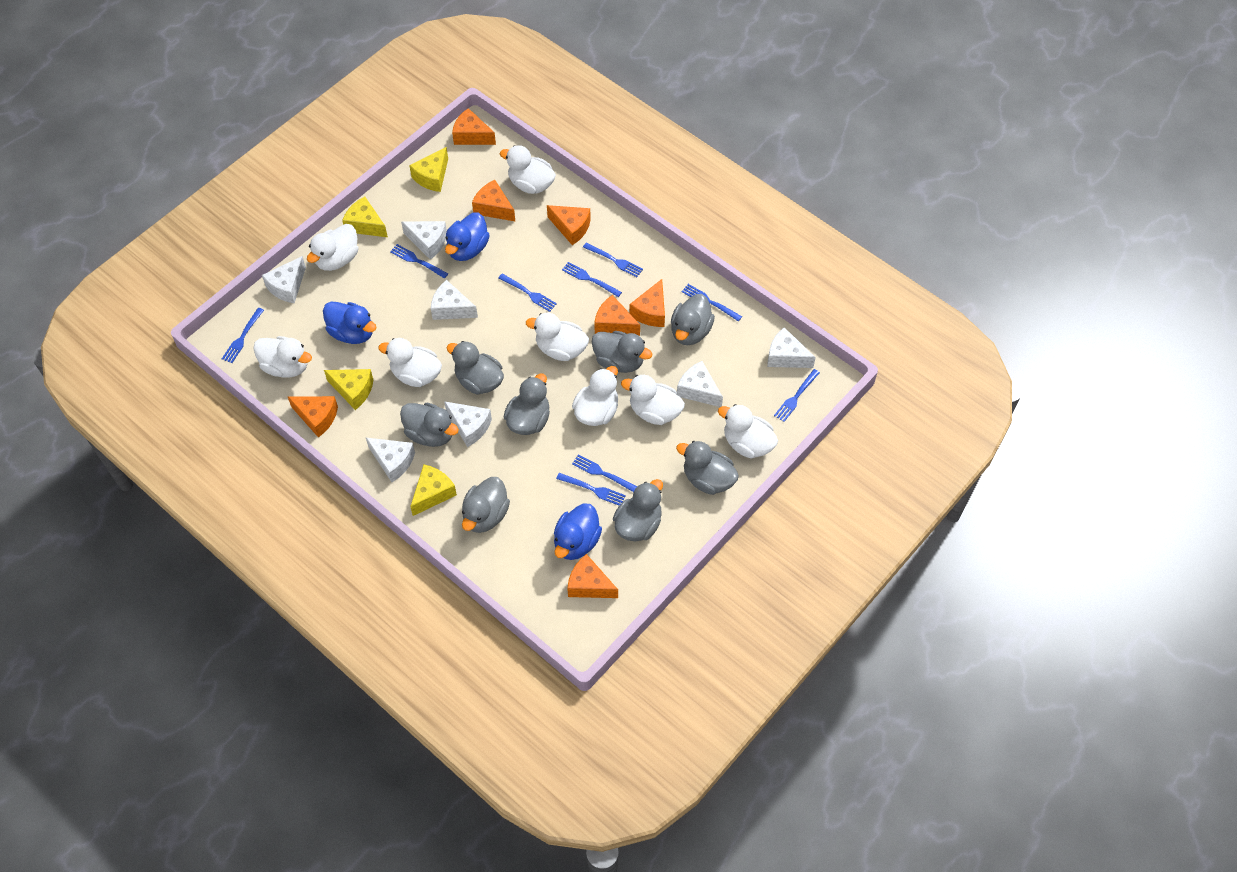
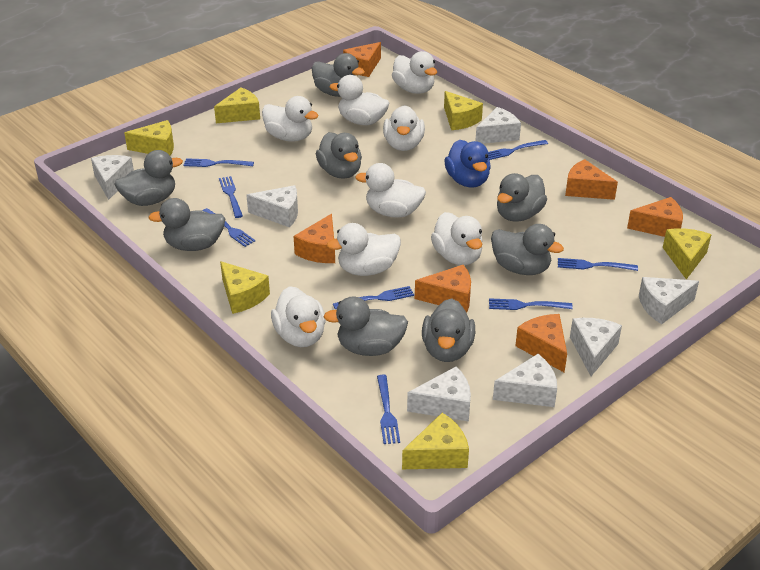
blue duck: 3 -> 1
blue fork: 9 -> 8
orange cheese: 7 -> 6
yellow cheese: 4 -> 6

